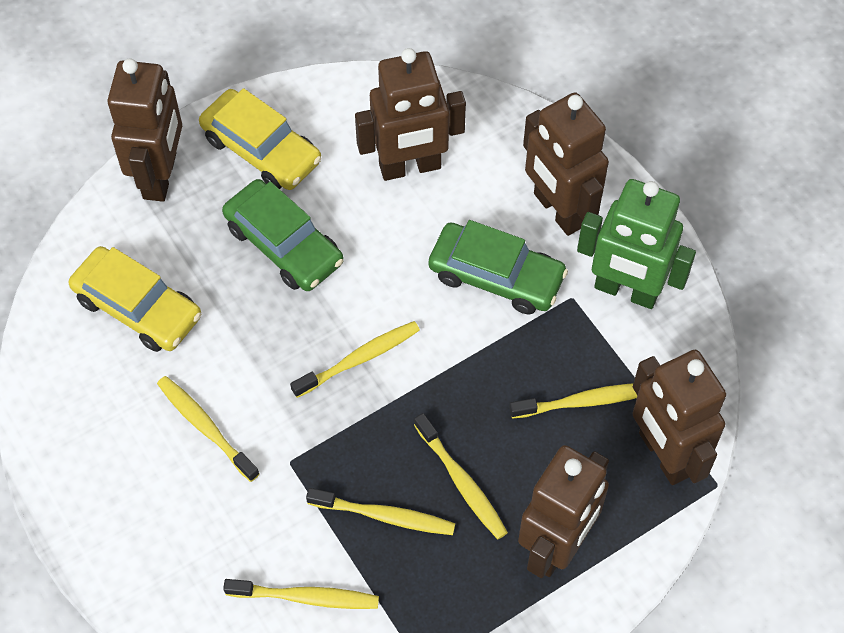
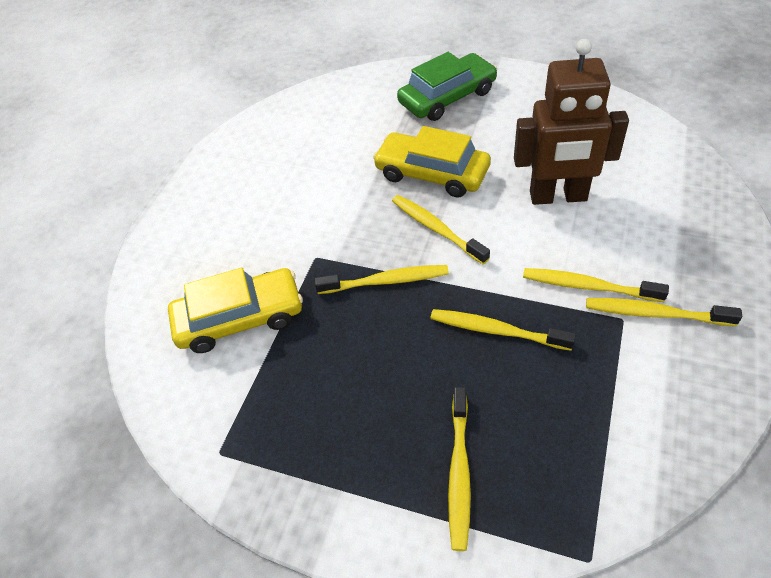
brown robot: 5 -> 1
green car: 2 -> 1
green robot: 1 -> 0

